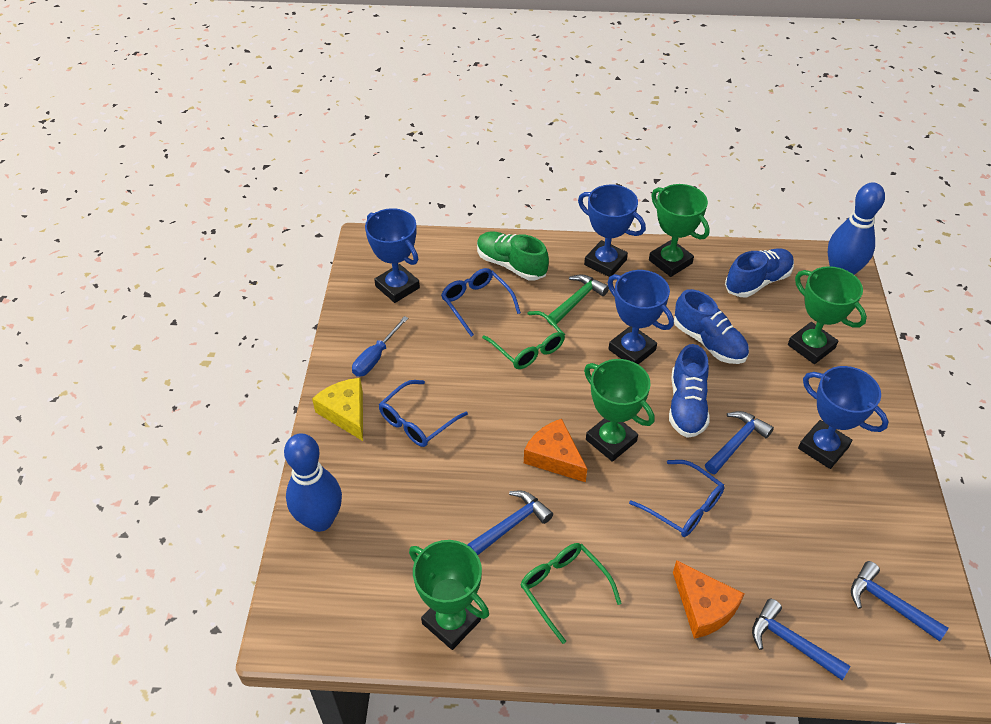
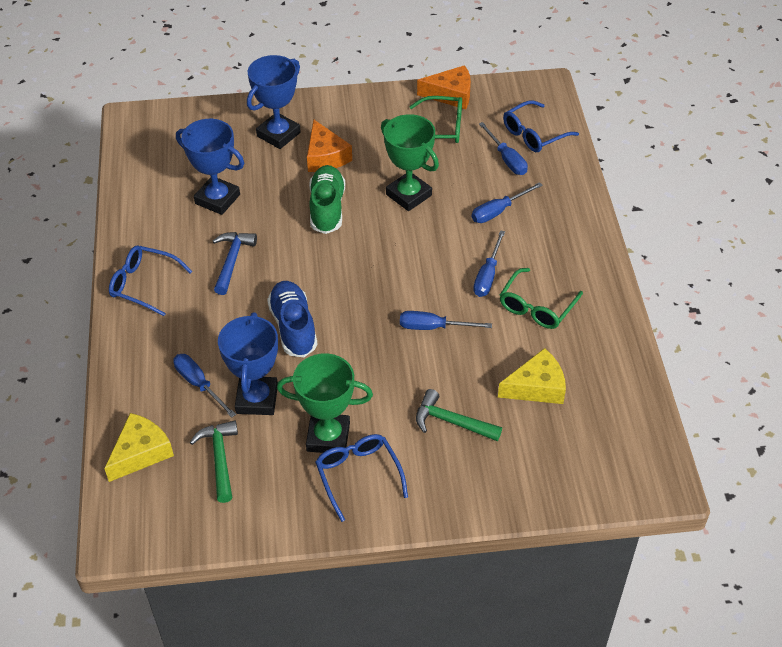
blue bowling pin: 2 -> 0
blue hammer: 4 -> 1
blue screwdriver: 1 -> 5
blue shoe: 3 -> 1
blue trophy: 4 -> 3
green hammer: 1 -> 2
green trophy: 4 -> 2
yellow cheese: 1 -> 2

